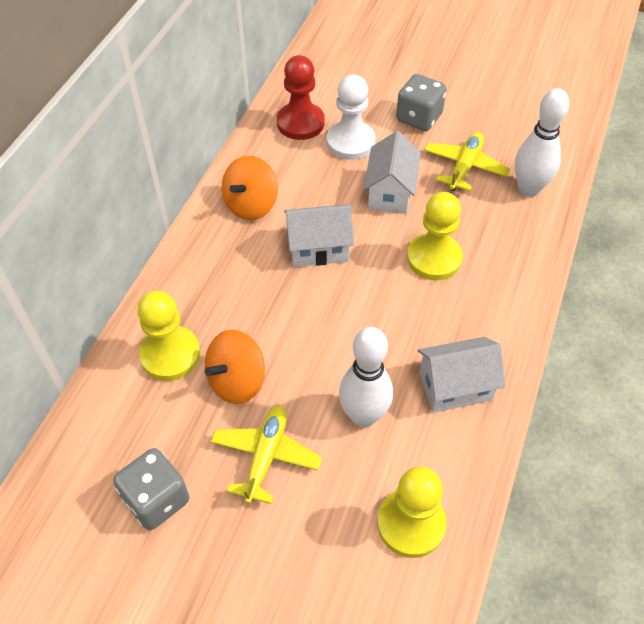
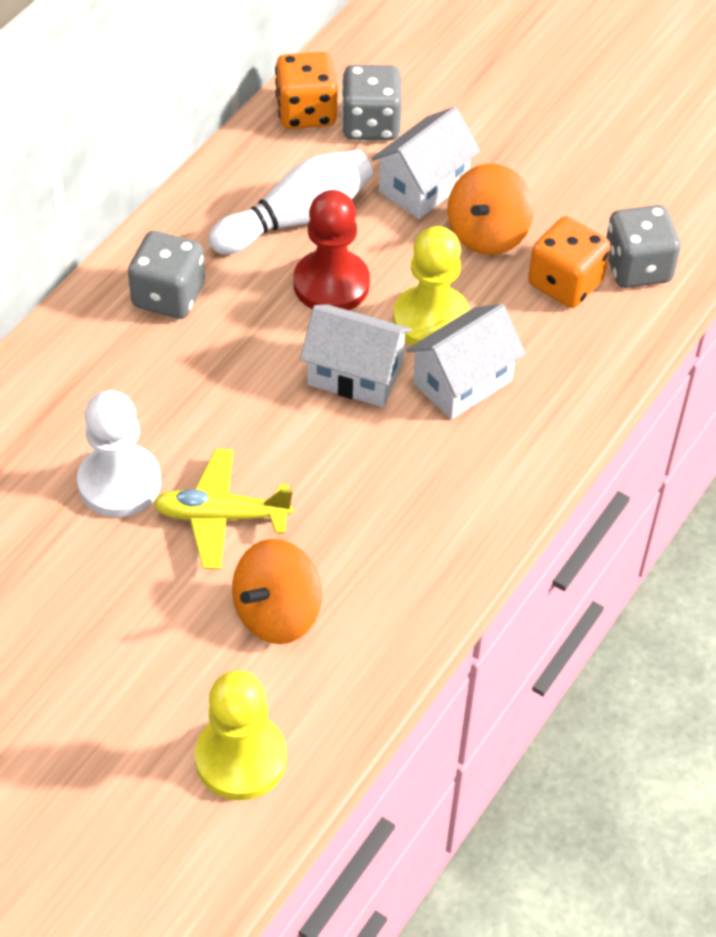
grey dice: 2 -> 3
orange dice: 0 -> 2
white bowling pin: 2 -> 1
yellow pawn: 3 -> 2
yellow plane: 2 -> 1

